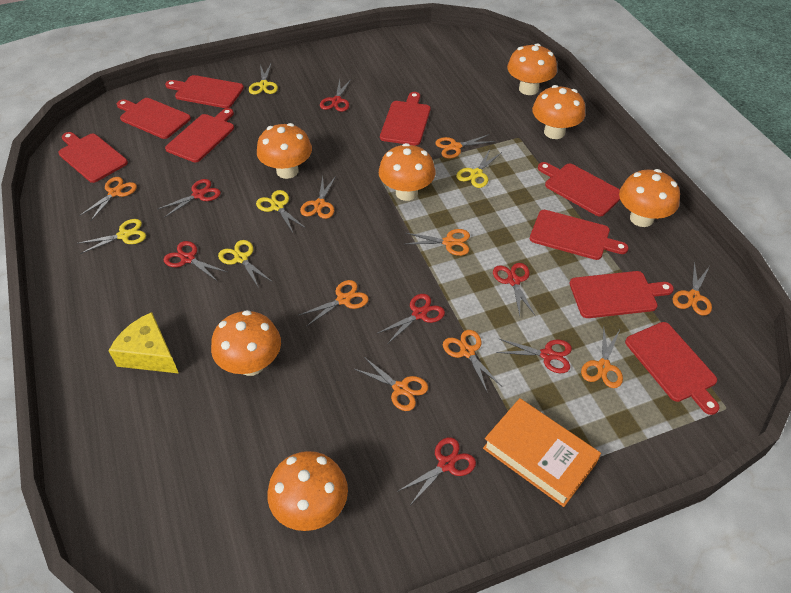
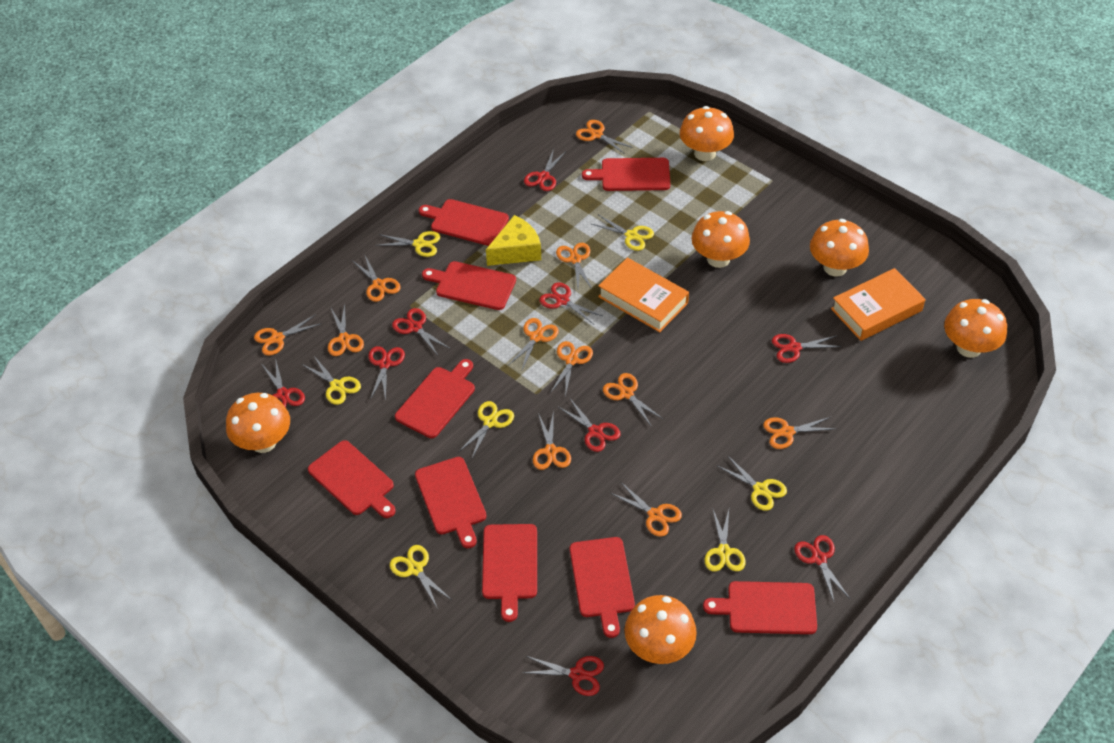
orange book: 1 -> 2
orange mushroom: 7 -> 6
orange scissors: 9 -> 11
red scissors: 7 -> 9
yellow scissors: 5 -> 7

